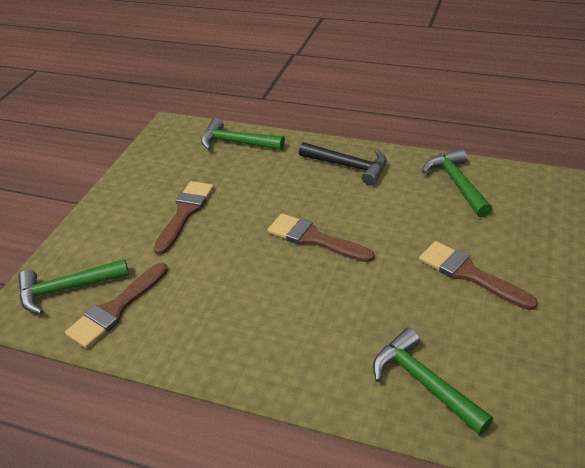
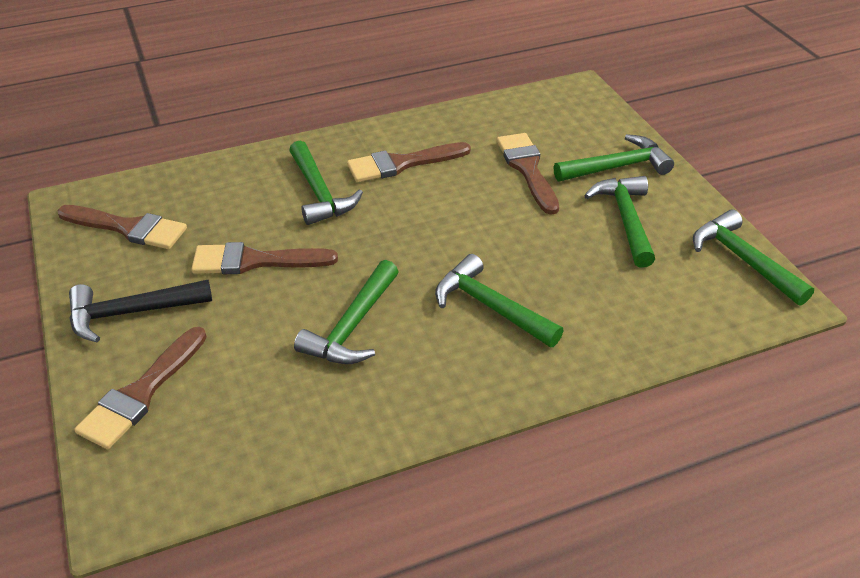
brown brush: 4 -> 5
green hammer: 4 -> 6

